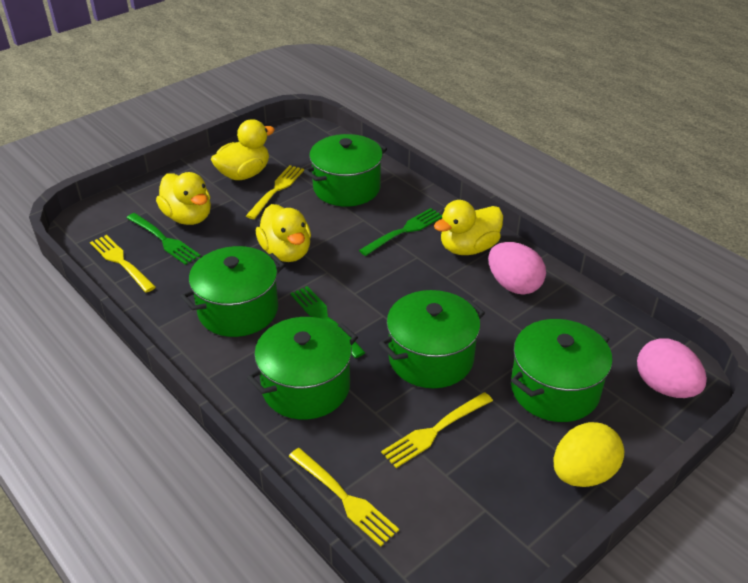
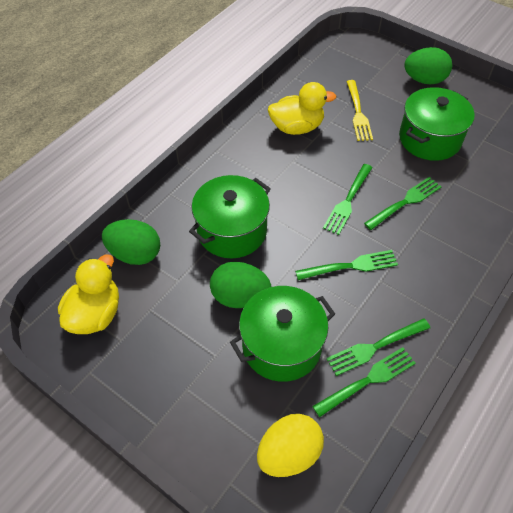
green egg: 0 -> 3
green fork: 3 -> 5
green pot: 5 -> 3
pink egg: 2 -> 0
yellow duck: 4 -> 2
yellow fork: 4 -> 1

